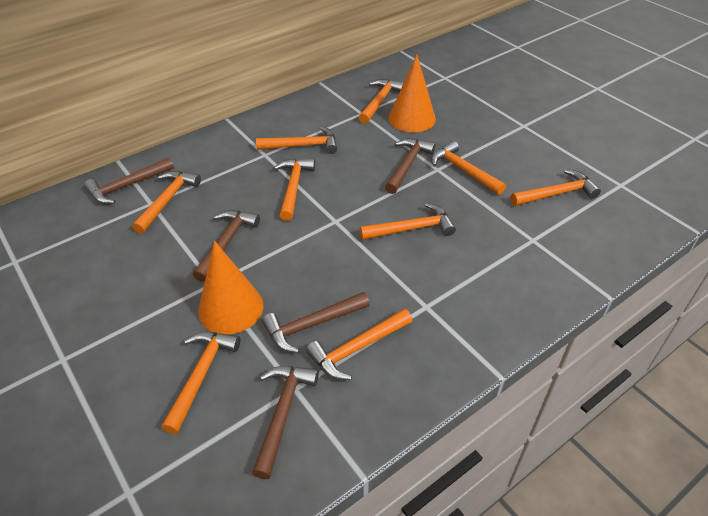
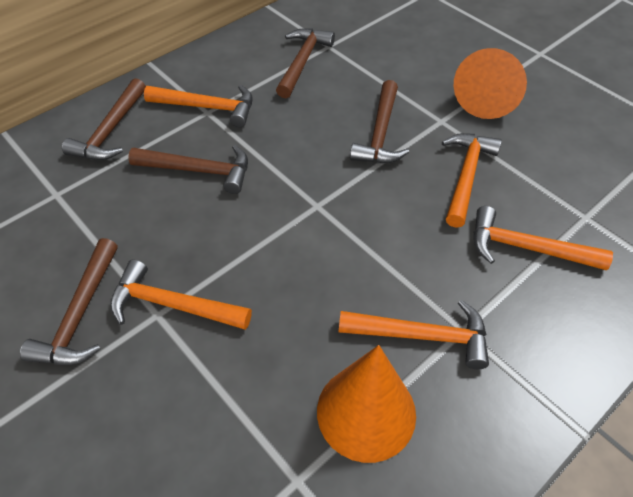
orange hammer: 9 -> 5

